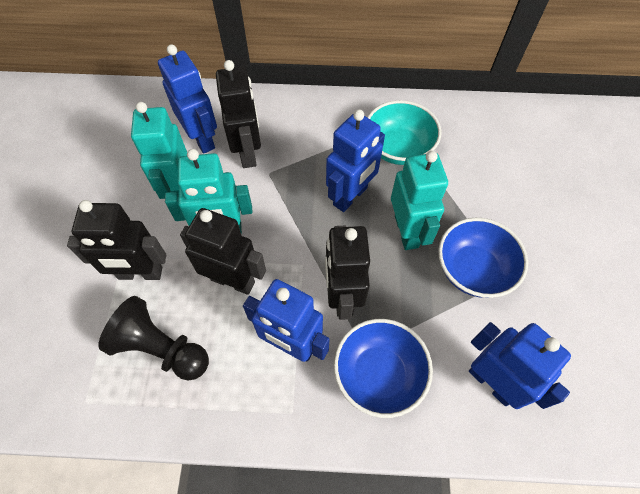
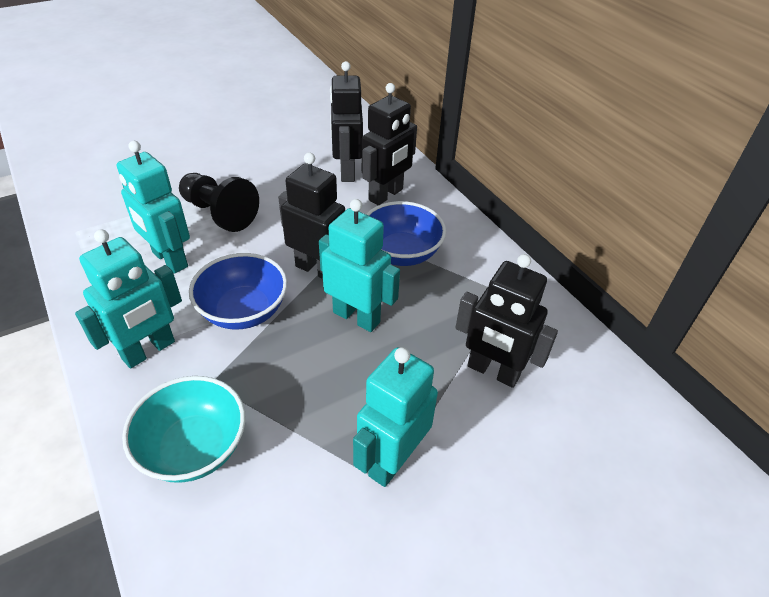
blue robot: 4 -> 0
turquoise robot: 3 -> 4

